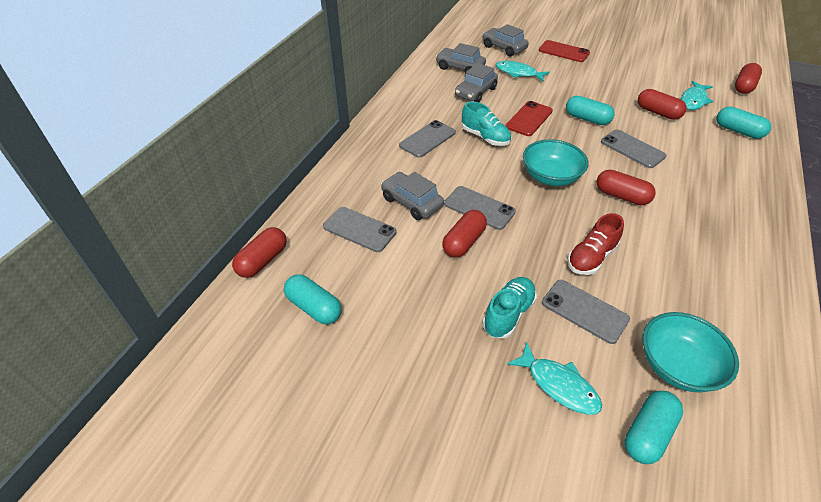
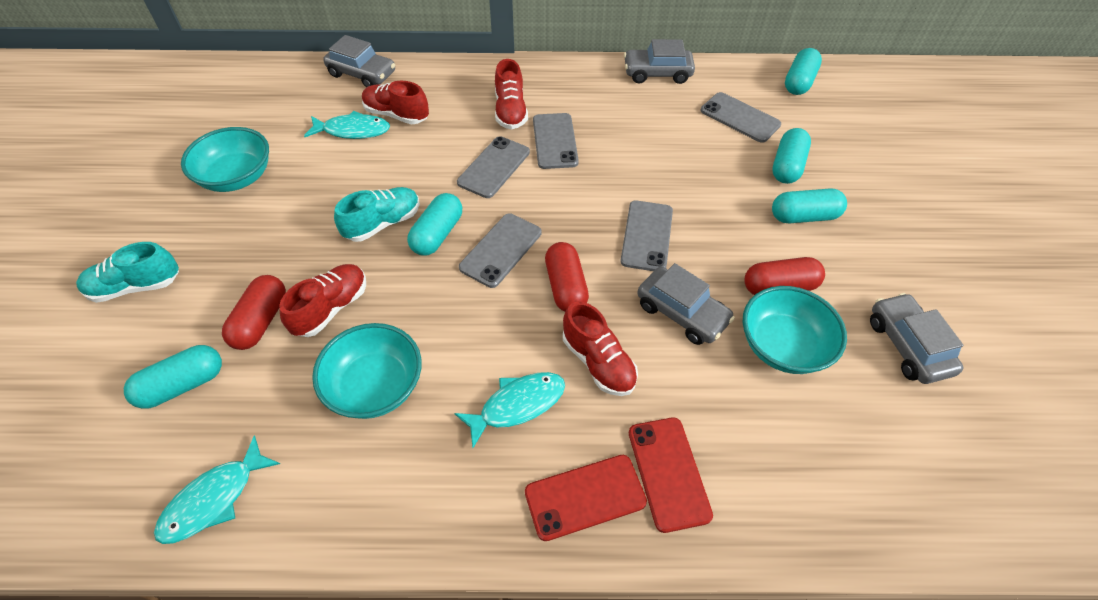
red capsule: 5 -> 3
red shoe: 1 -> 4
turquoise bowl: 2 -> 3
turquoise capsule: 4 -> 5

